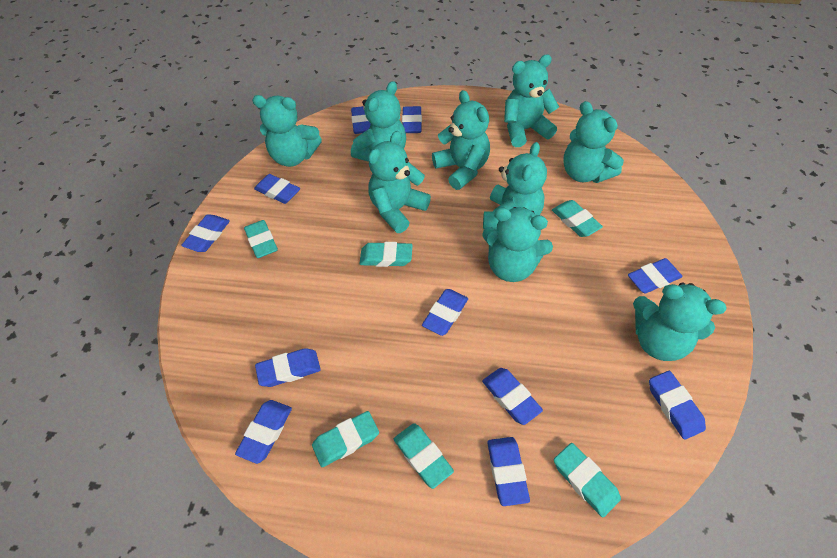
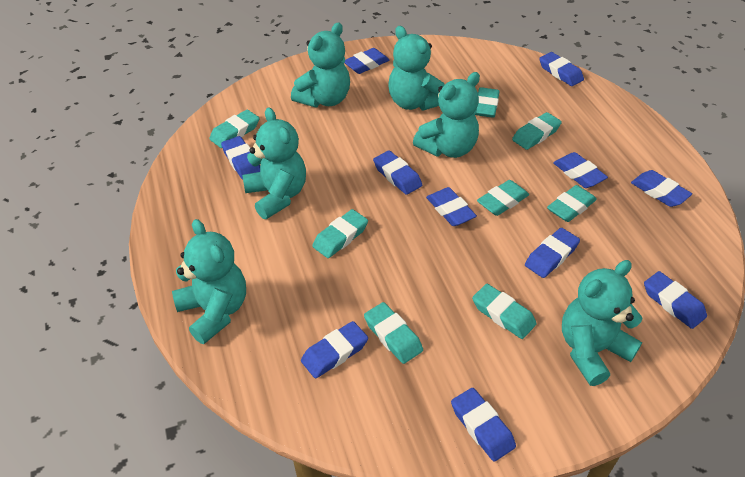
turquoise eraser: 6 -> 8
turquoise teddy bear: 9 -> 6

